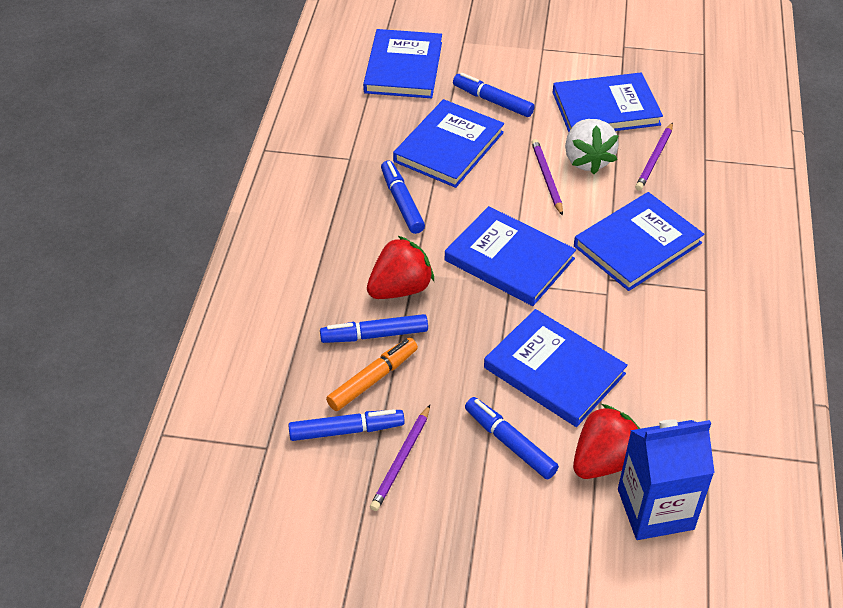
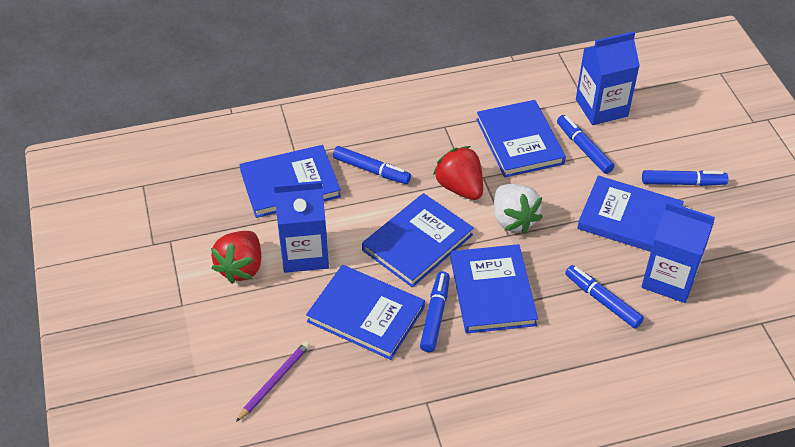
blue carton: 1 -> 3
orange marker: 1 -> 0
purple pencil: 3 -> 1

